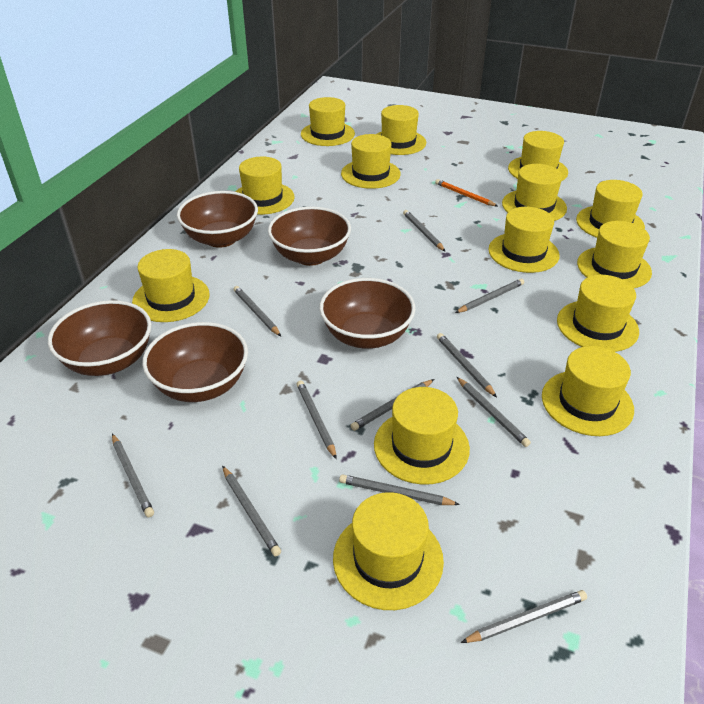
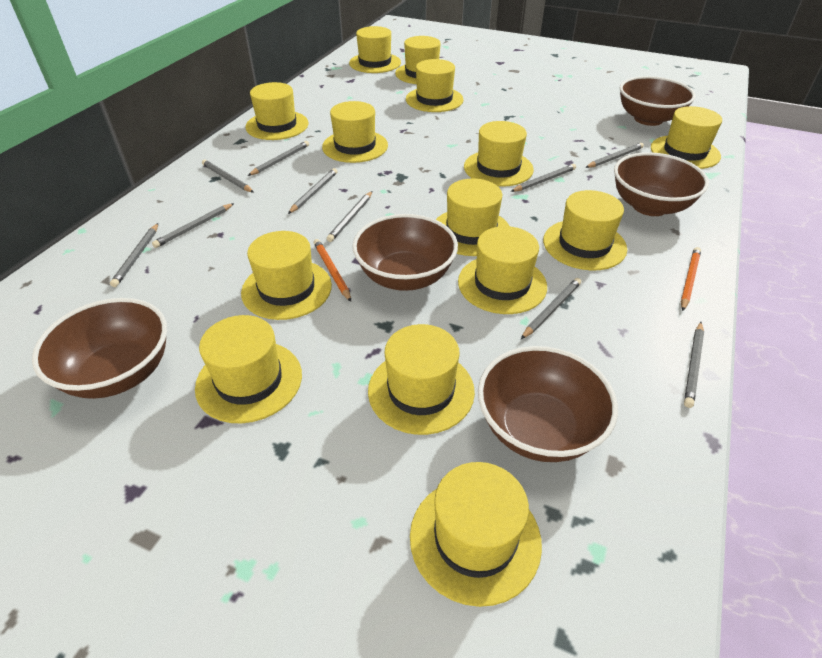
grey pencil: 11 -> 10
orange pencil: 1 -> 2

